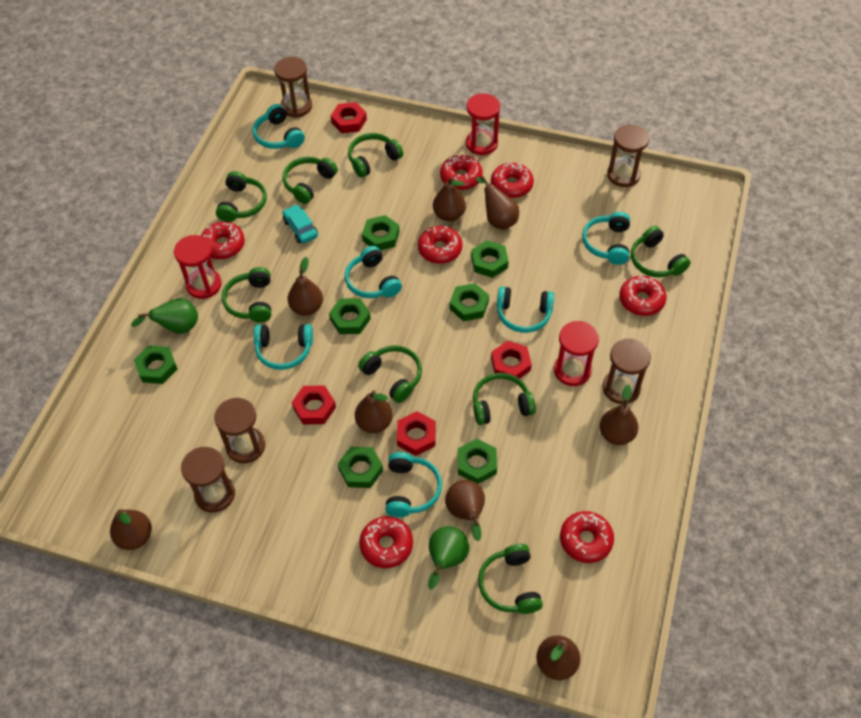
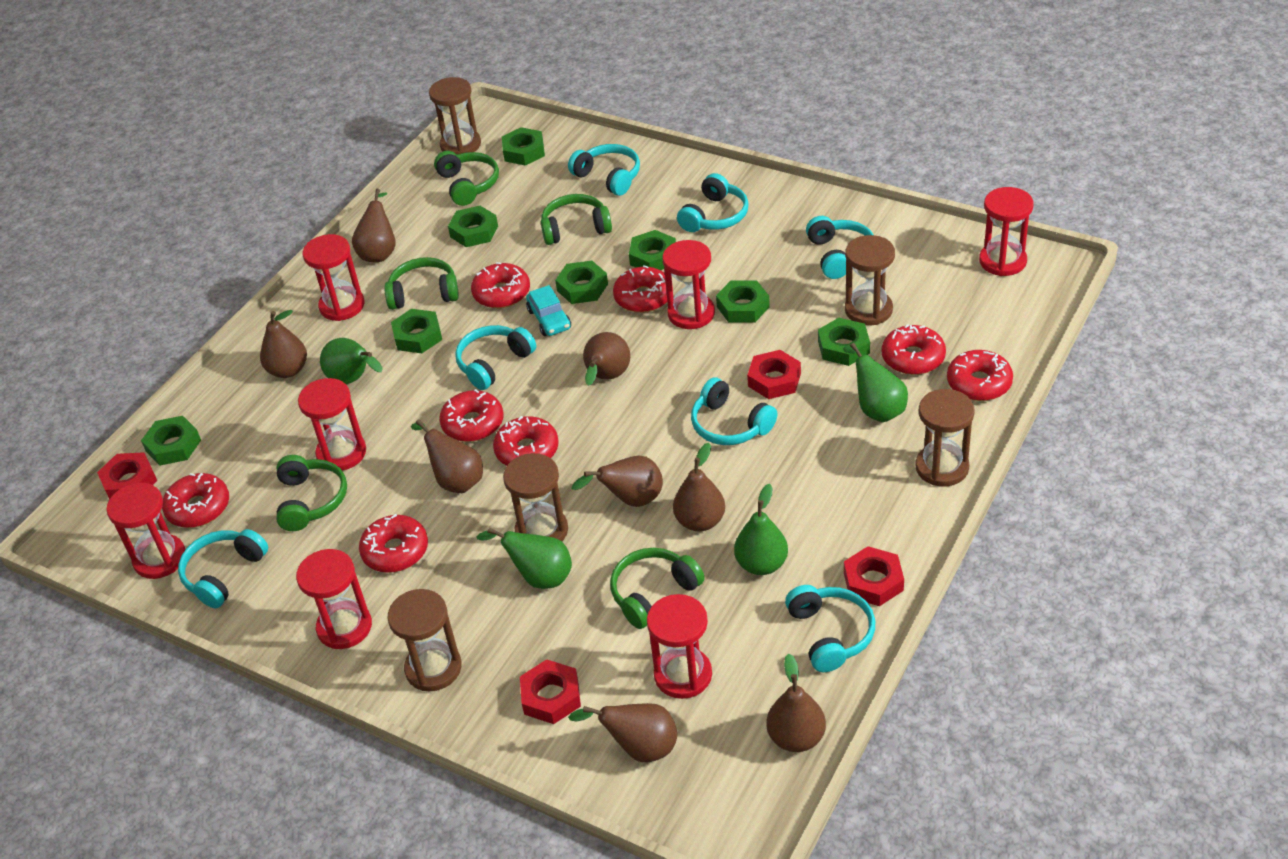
green headphones: 8 -> 5
green nut: 7 -> 8
green pear: 2 -> 4
red donut: 7 -> 8
red hourglass: 3 -> 7
turquoise headphones: 6 -> 7

